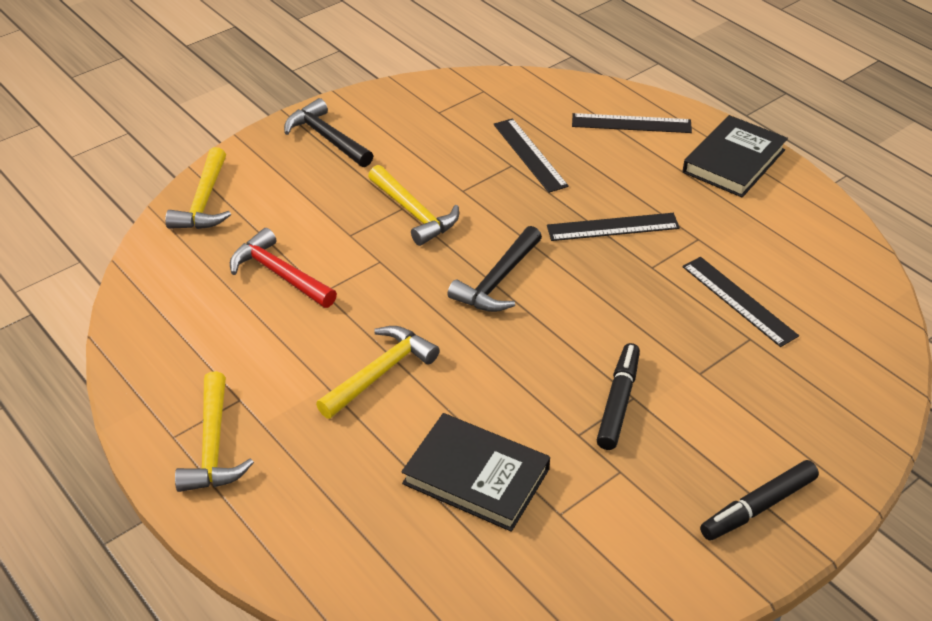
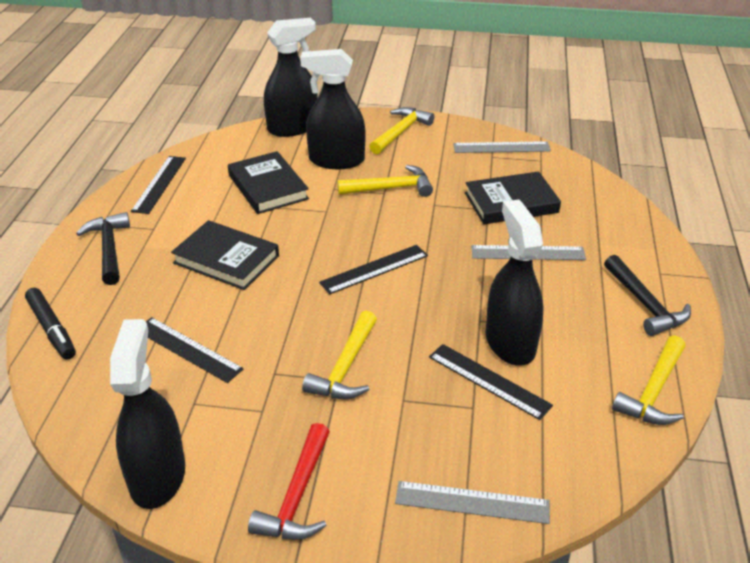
black book: 2 -> 3
black marker: 2 -> 1
black spray bottle: 0 -> 4
grey ruler: 0 -> 3

